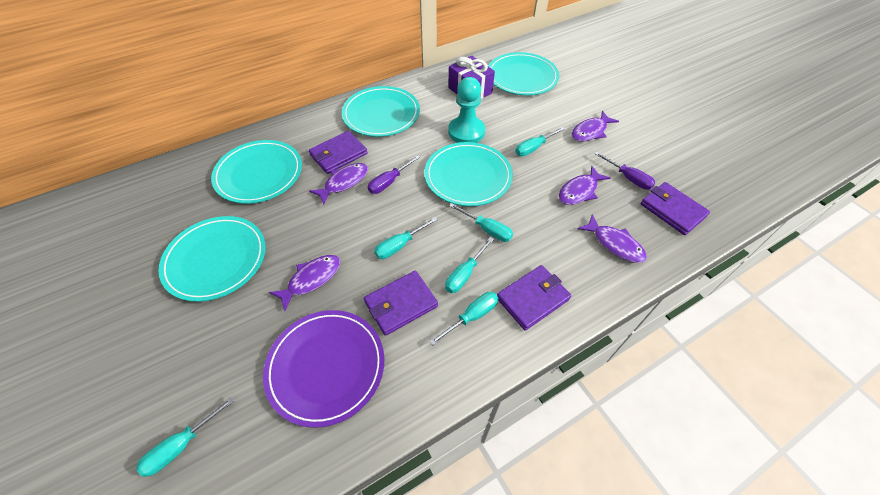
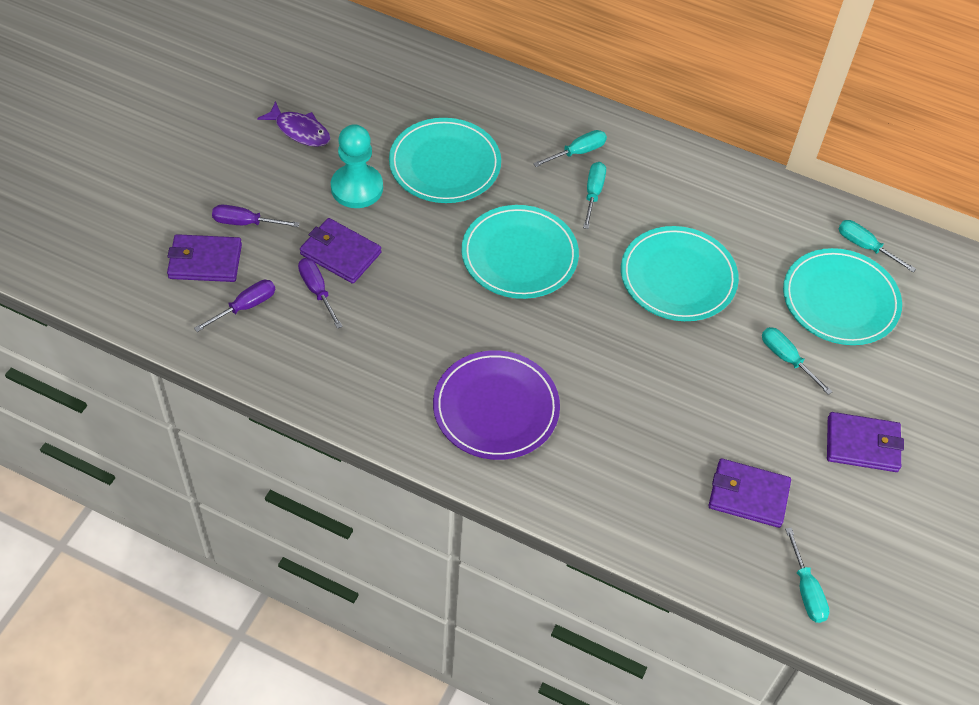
purple fish: 5 -> 1
purple gift: 1 -> 0
purple screwdriver: 2 -> 3
turquoise plate: 5 -> 4
turquoise screwdriver: 6 -> 5

